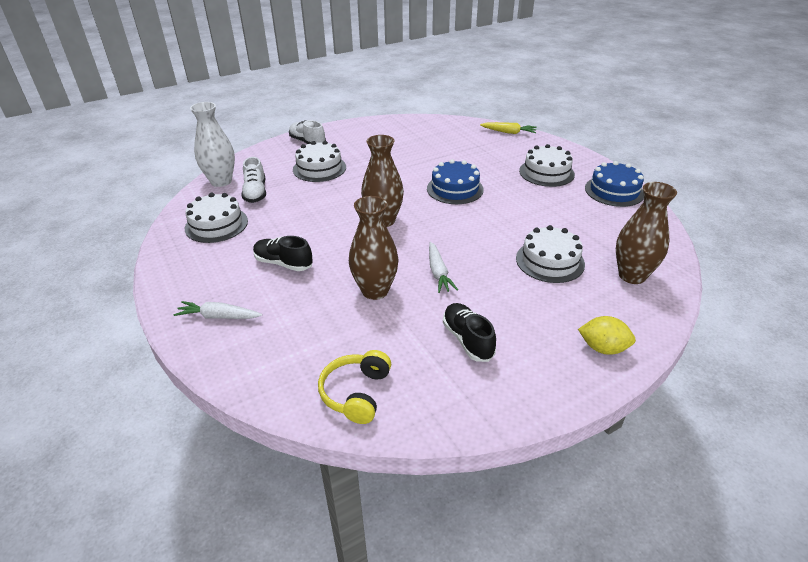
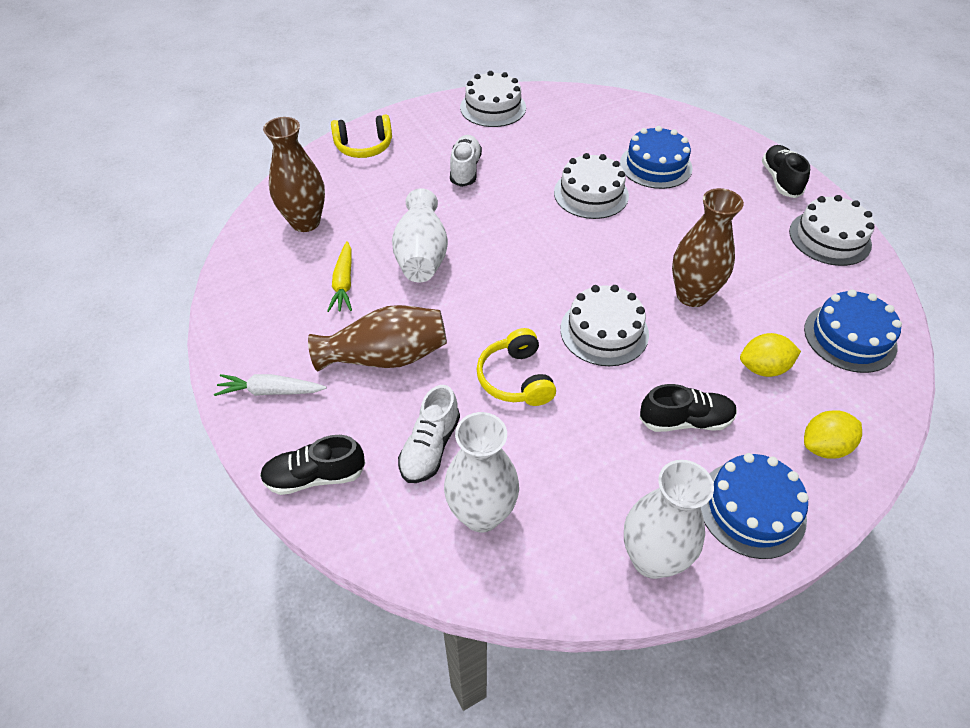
black shoe: 2 -> 3
blue cake: 2 -> 3
white carrot: 2 -> 1
white vase: 1 -> 3
yellow headphones: 1 -> 2
yellow lemon: 1 -> 2

